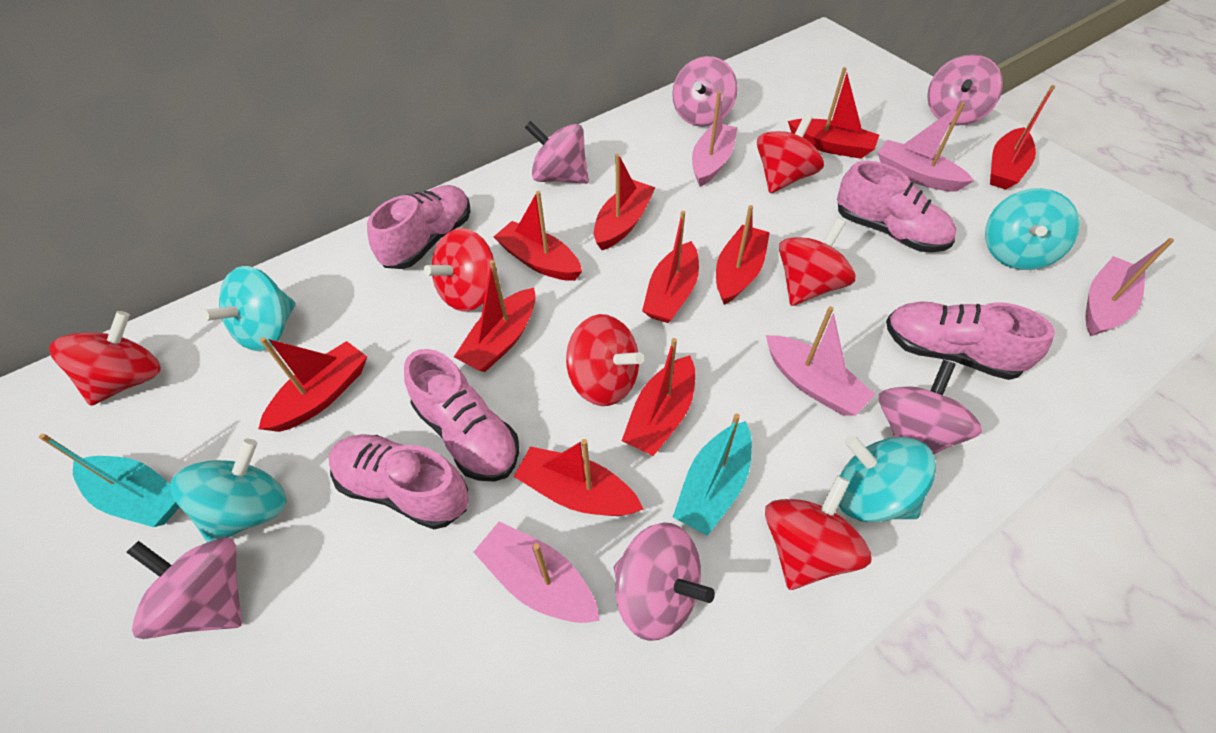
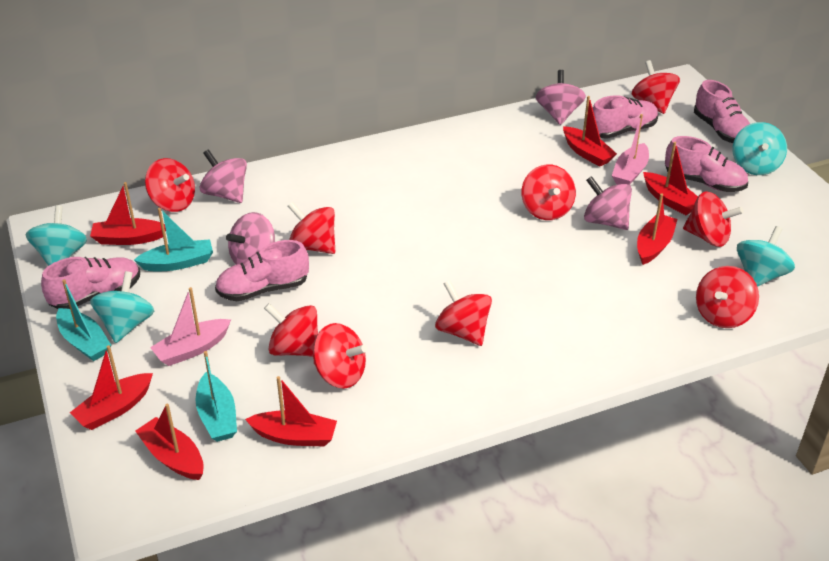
pink boat: 5 -> 2
pink spinning top: 6 -> 4
red boat: 10 -> 7
red spinning top: 6 -> 9
turquoise boat: 2 -> 3

